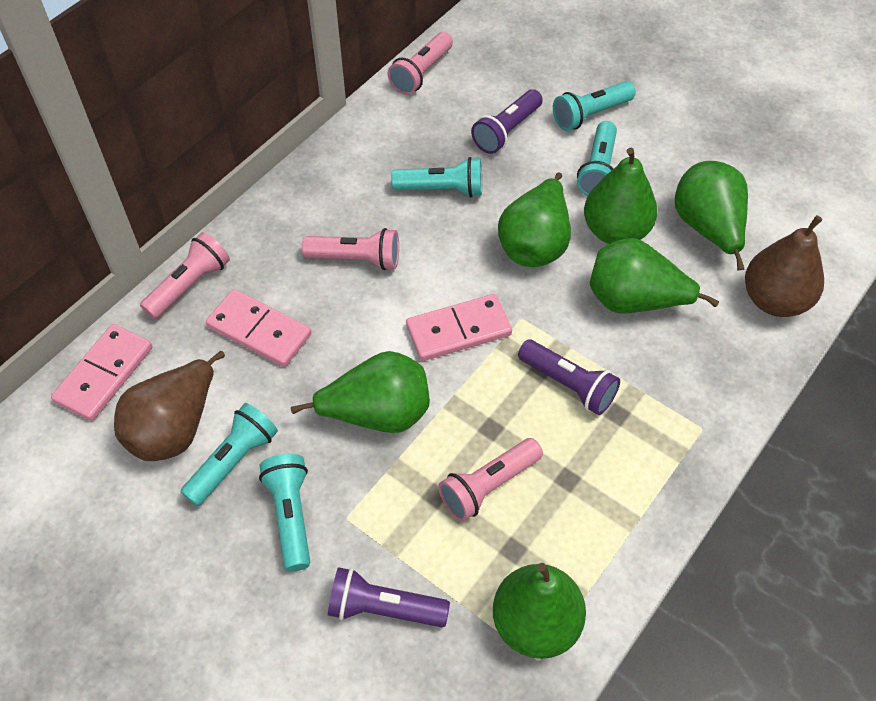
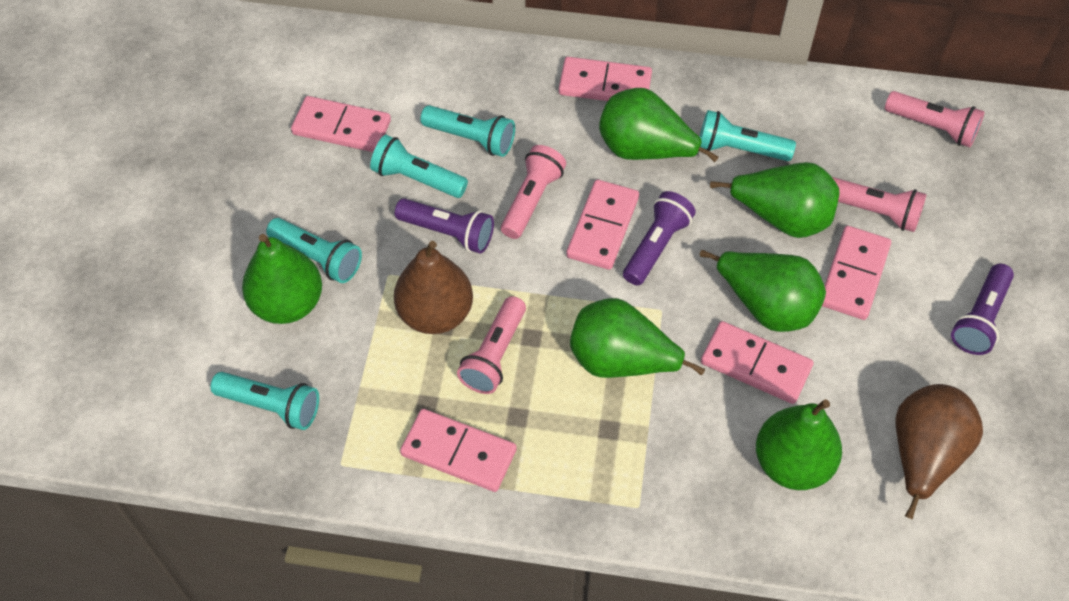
pink domino: 3 -> 6

